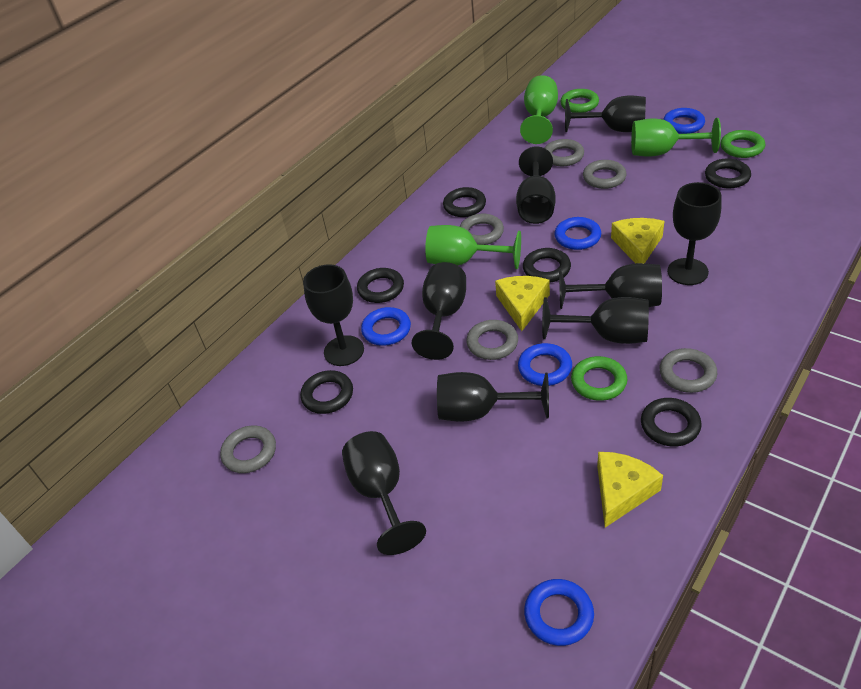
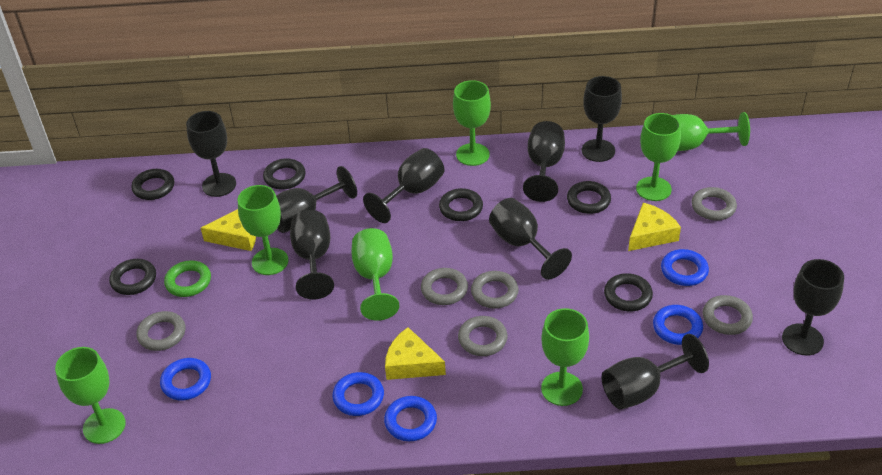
green goblet: 3 -> 7
green ring: 3 -> 1

